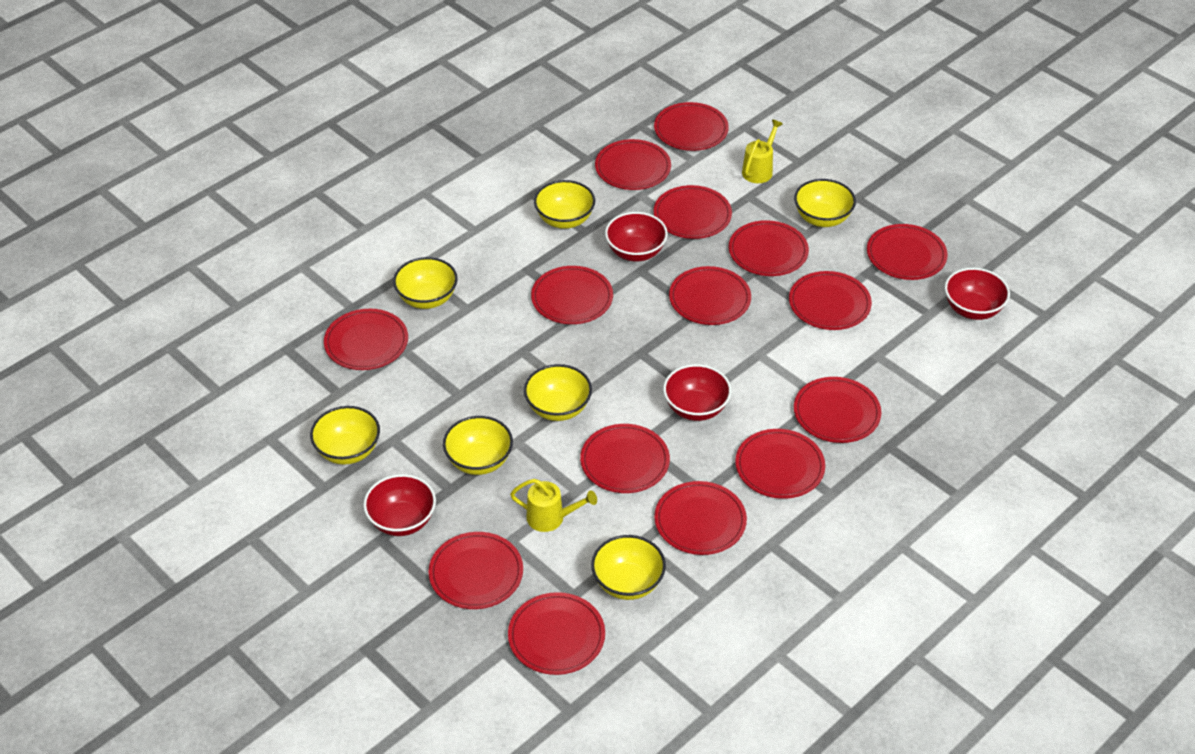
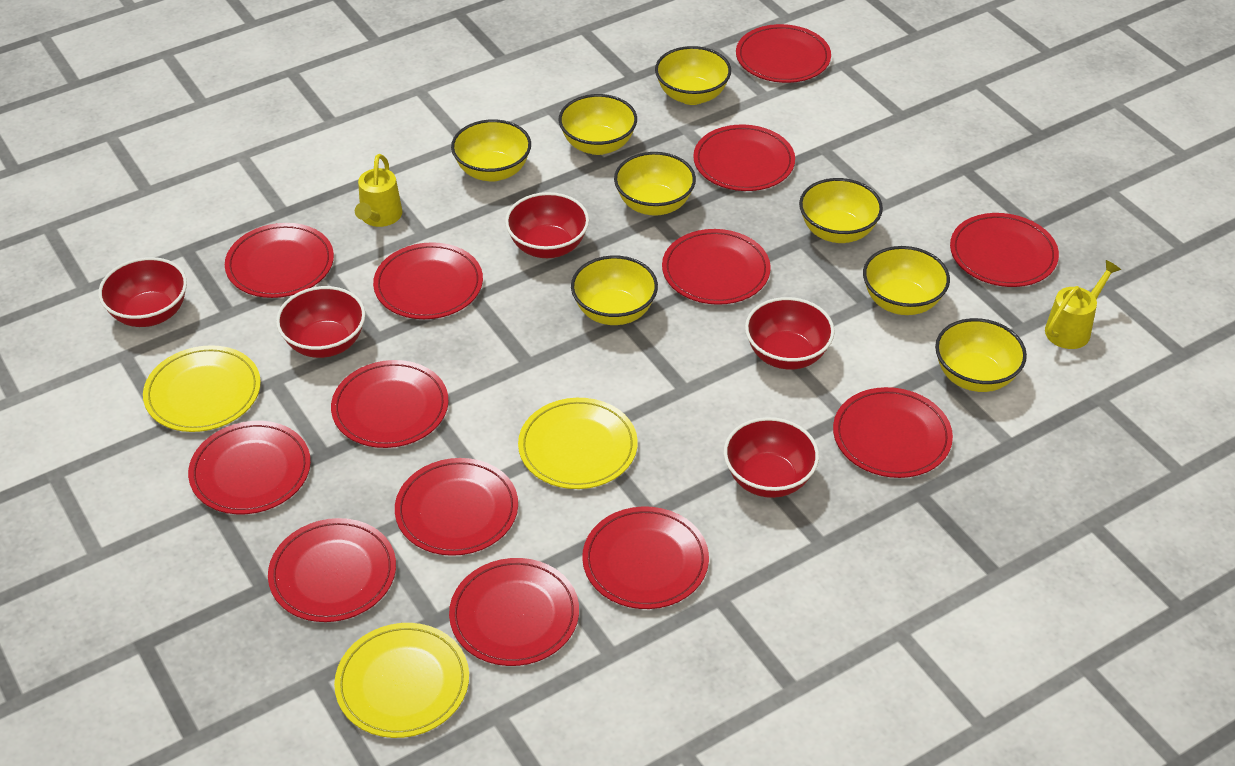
red bowl: 4 -> 5
red plate: 15 -> 13
yellow bowl: 7 -> 8
yellow plate: 0 -> 3

